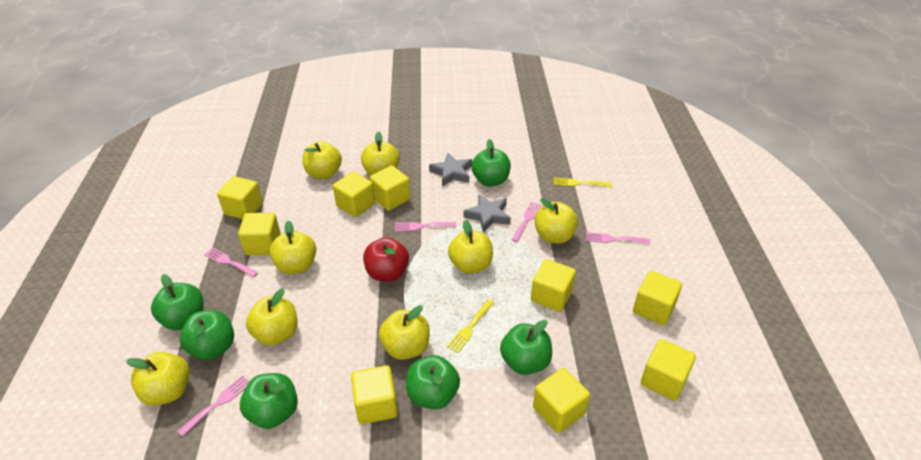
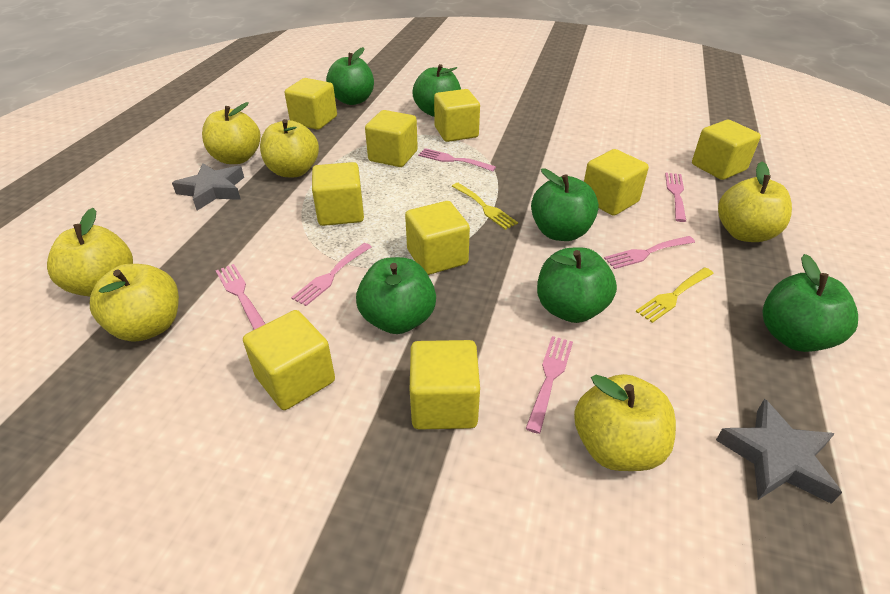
pink fork: 5 -> 6
red apple: 1 -> 0
yellow apple: 8 -> 6

